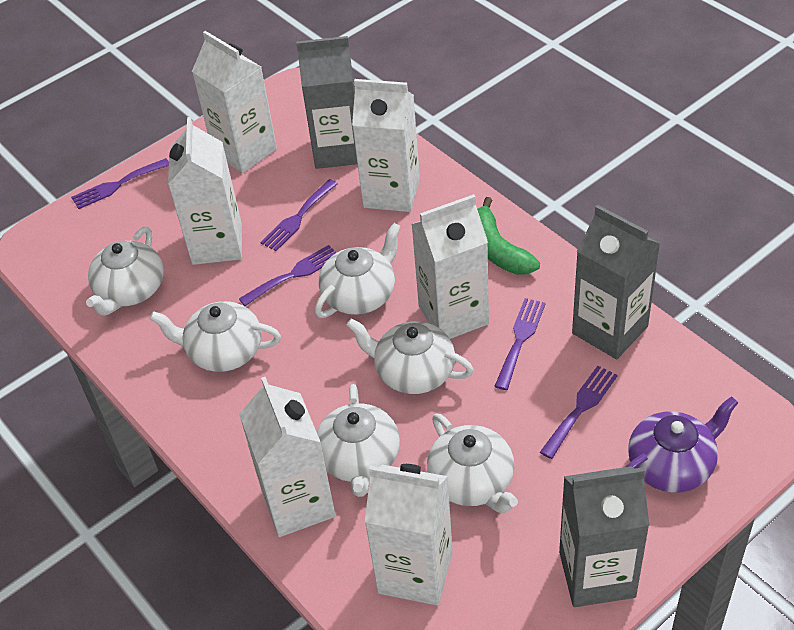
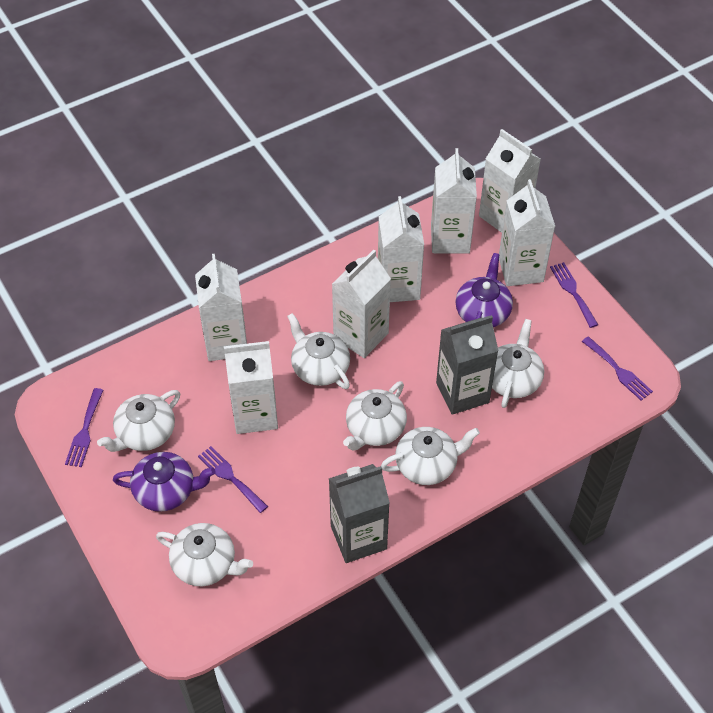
green banana: 1 -> 0
grey carton: 3 -> 2
purple fork: 5 -> 4
purple teapot: 1 -> 2
white carton: 6 -> 7

